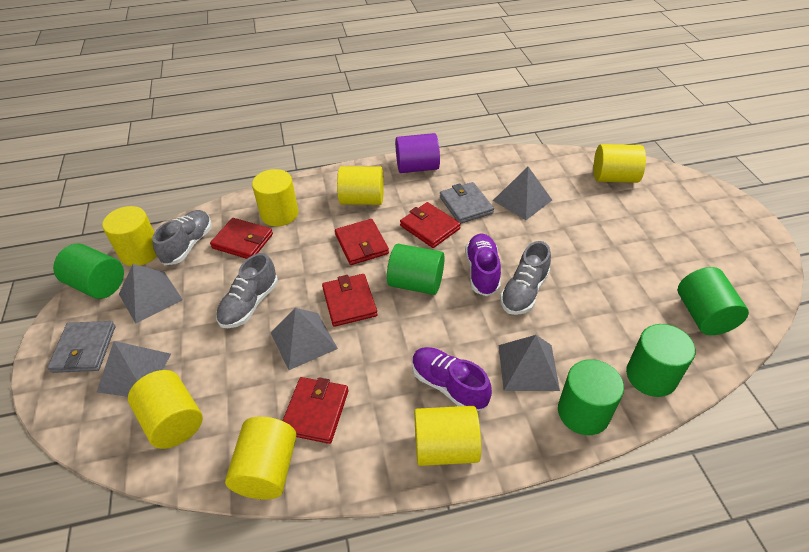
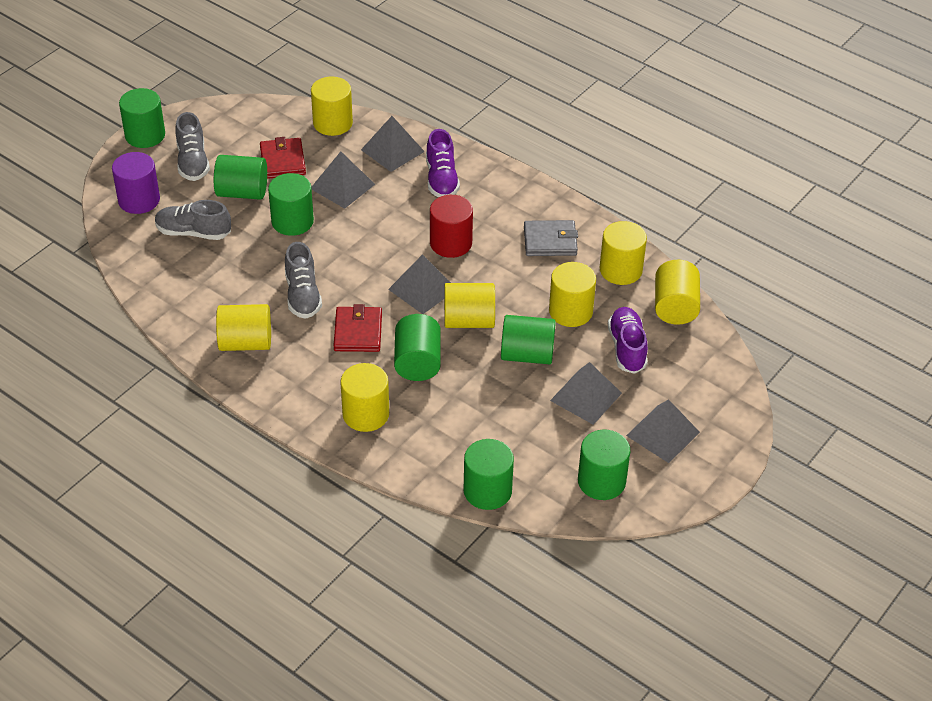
green cylinder: 5 -> 7
grey wallet: 2 -> 1
red cylinder: 0 -> 1
red wallet: 5 -> 2

